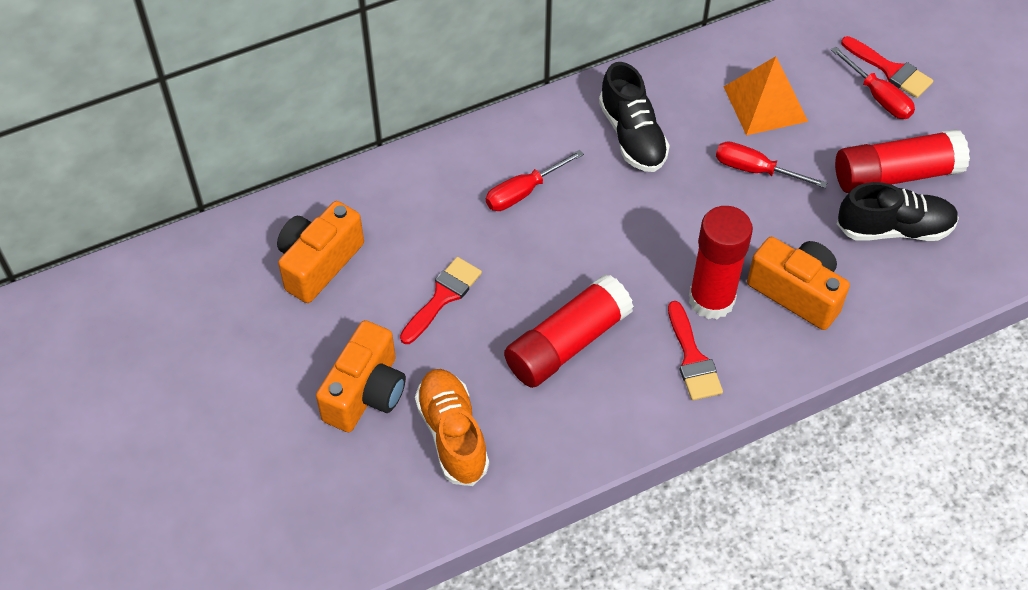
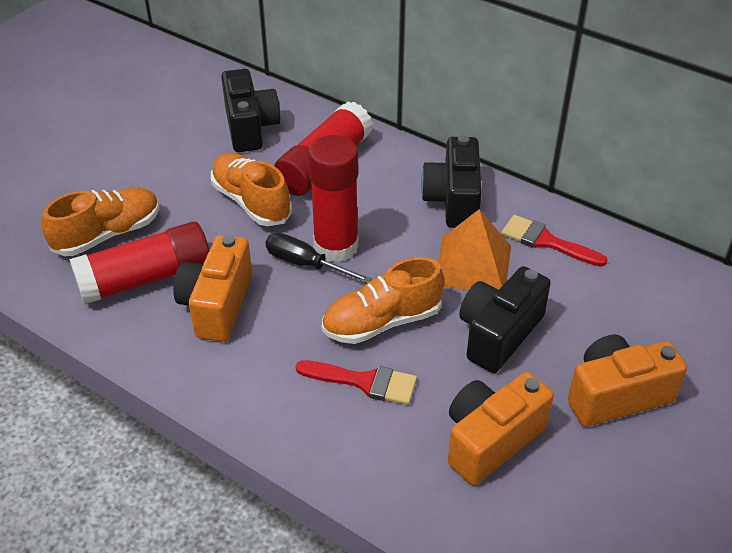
black camera: 0 -> 3
black screwdriver: 0 -> 1
black shoe: 2 -> 0
orange shoe: 1 -> 3
red brush: 3 -> 2
red screwdriver: 3 -> 0

